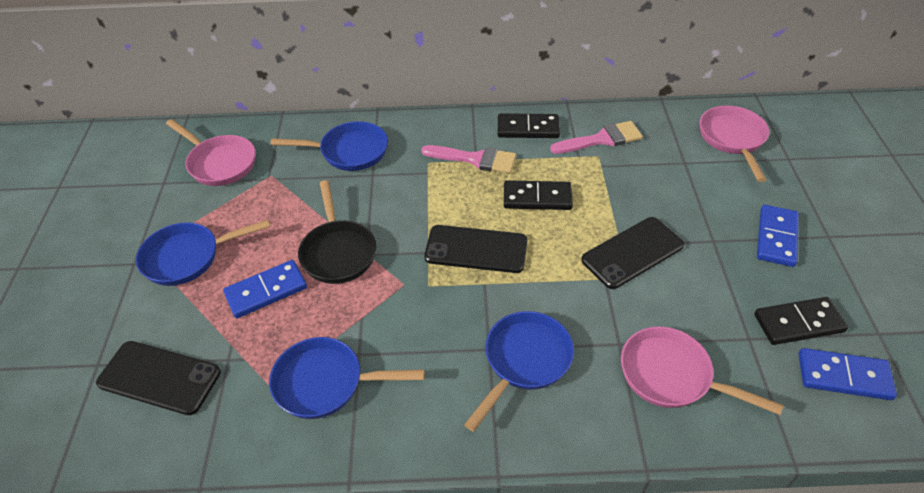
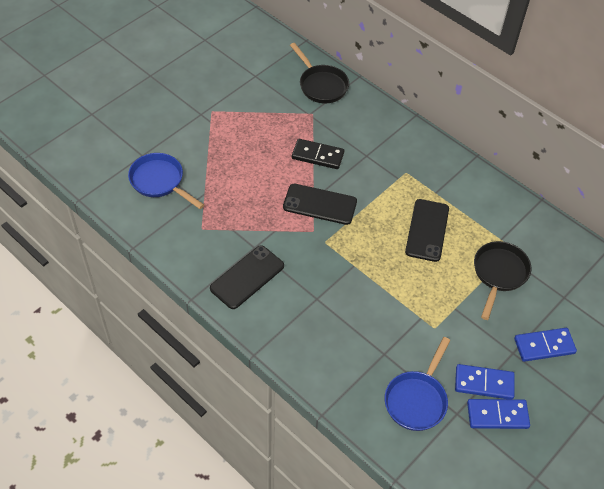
black domino: 3 -> 1
black pan: 1 -> 2
blue pan: 4 -> 2
pink brush: 2 -> 0
pink pan: 3 -> 0

